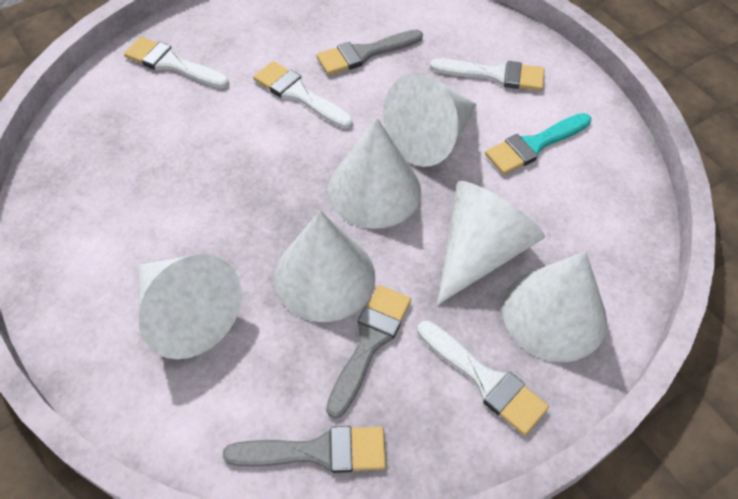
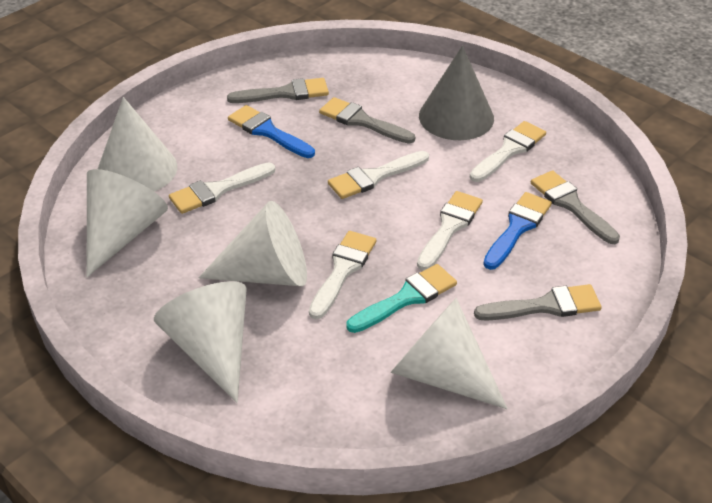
blue brush: 0 -> 2
grey brush: 3 -> 4
grey cone: 0 -> 1
white brush: 4 -> 5
white cone: 6 -> 5

